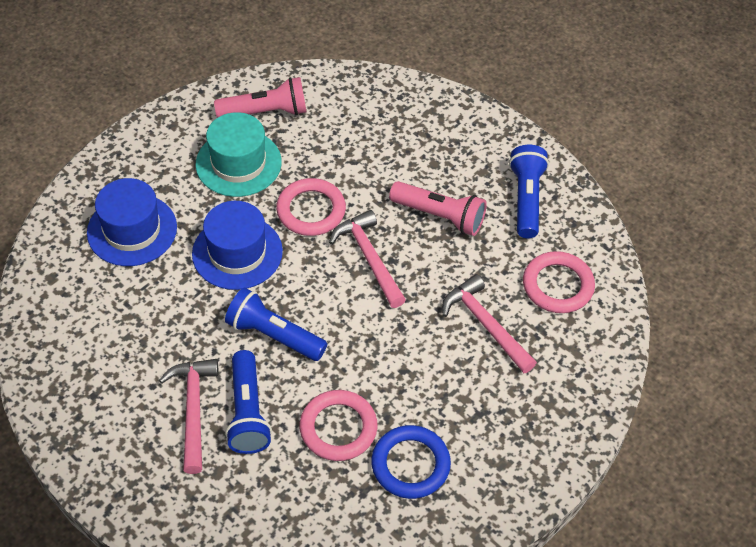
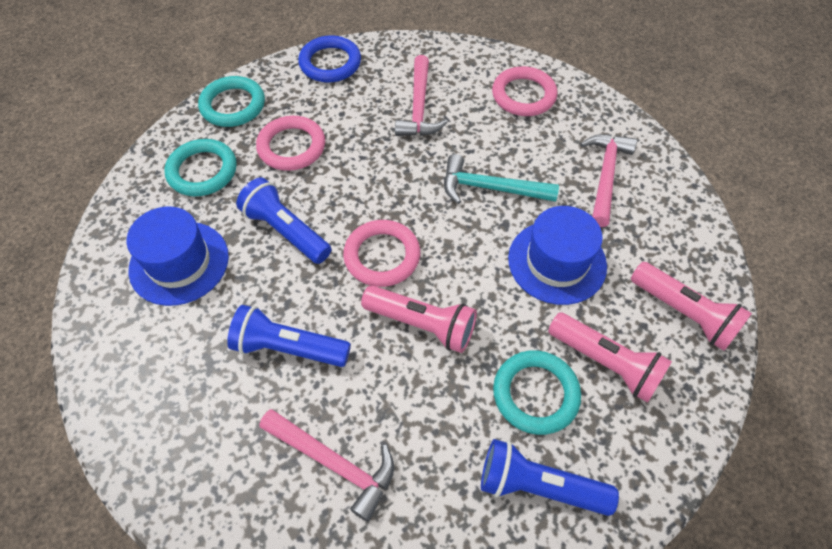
pink flashlight: 2 -> 3
turquoise hammer: 0 -> 1
turquoise hat: 1 -> 0
turquoise ring: 0 -> 3

